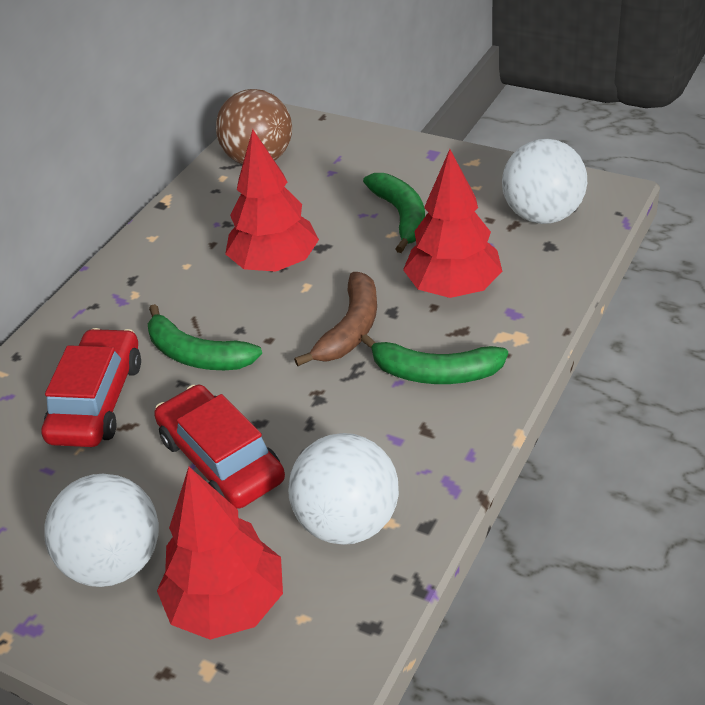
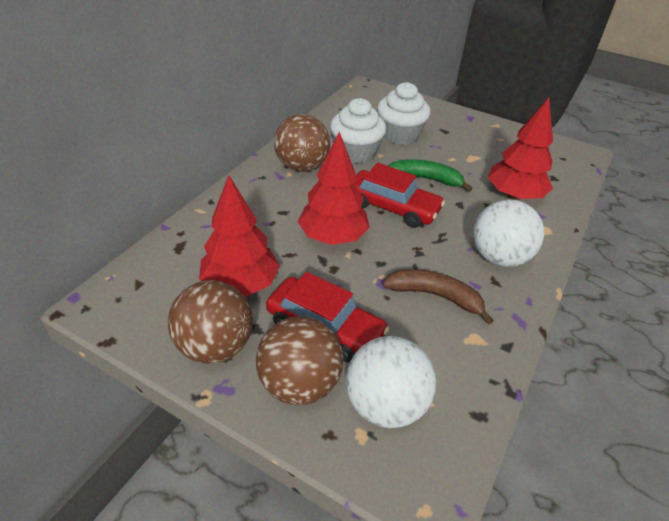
brown ball: 1 -> 3
green banana: 3 -> 1
white ball: 3 -> 2
white cupcake: 0 -> 2

